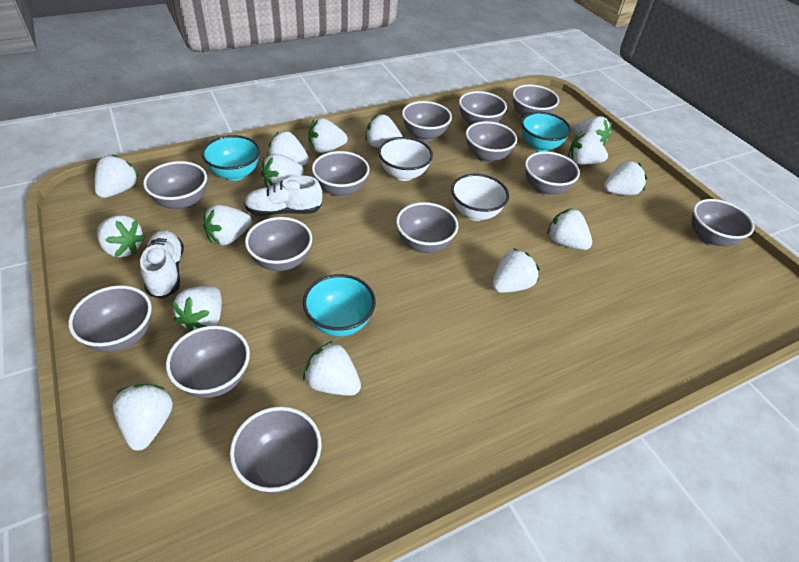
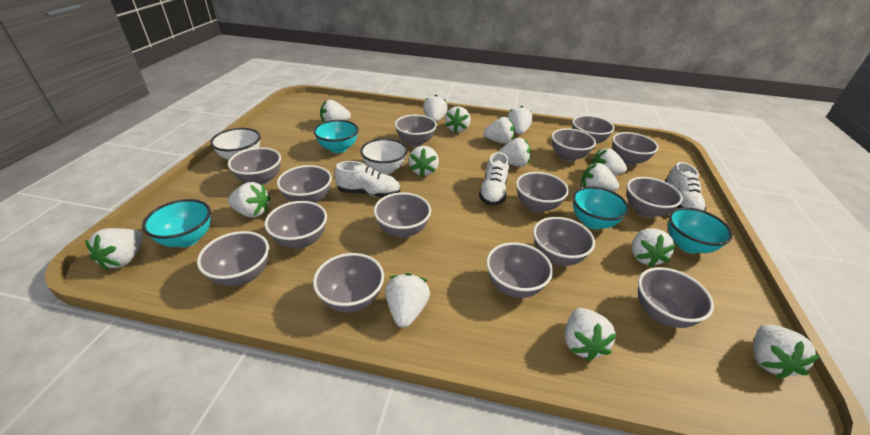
grey bowl: 13 -> 15
turquoise bowl: 3 -> 4
white shoe: 2 -> 3

